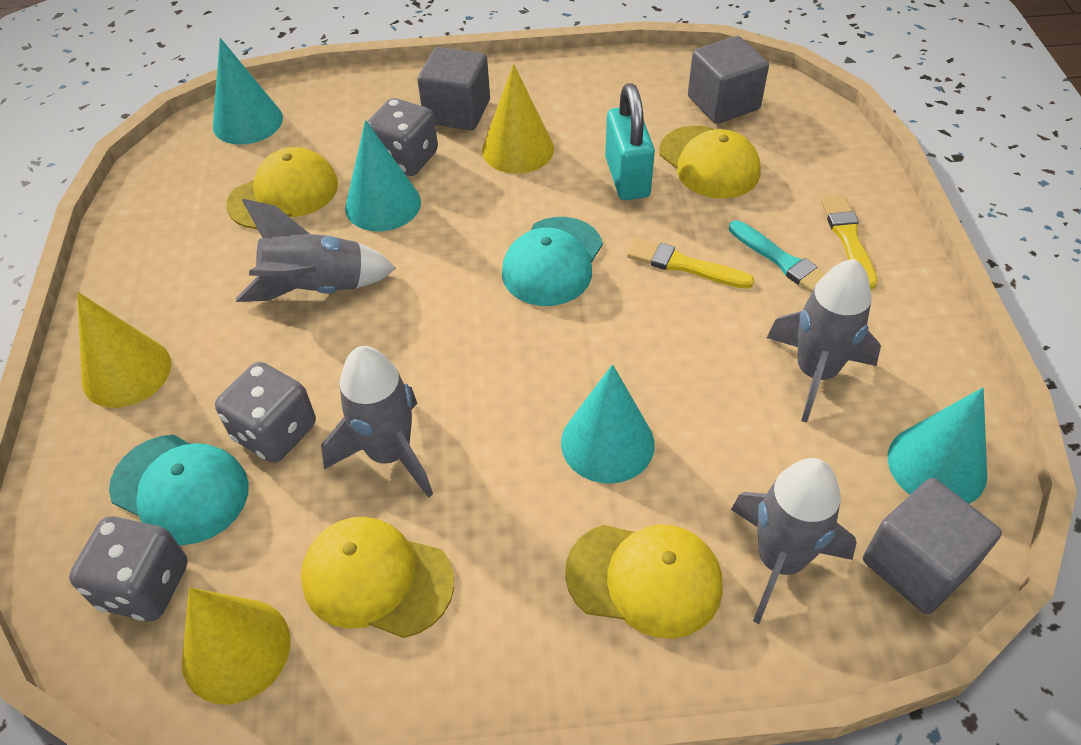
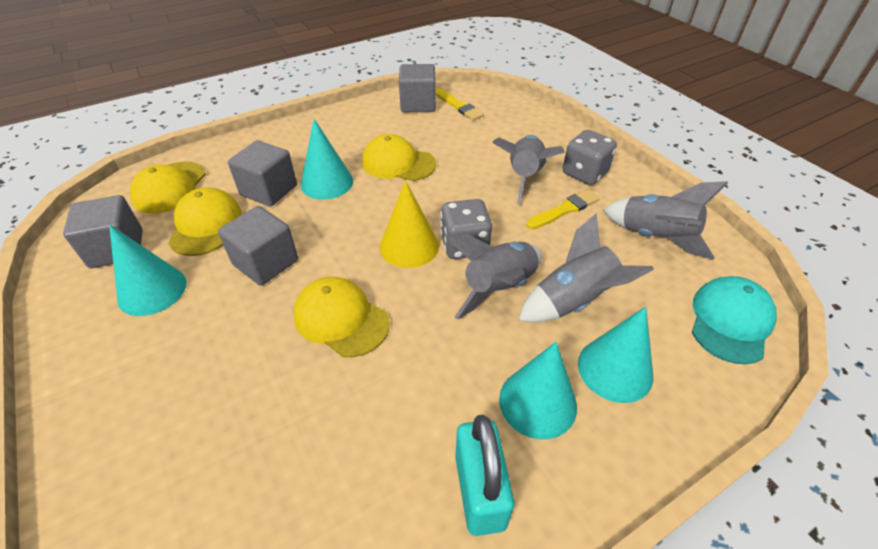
grey cube: 3 -> 4
grey dice: 3 -> 2
turquoise brush: 1 -> 0
turquoise cap: 2 -> 1
yellow cone: 3 -> 1

